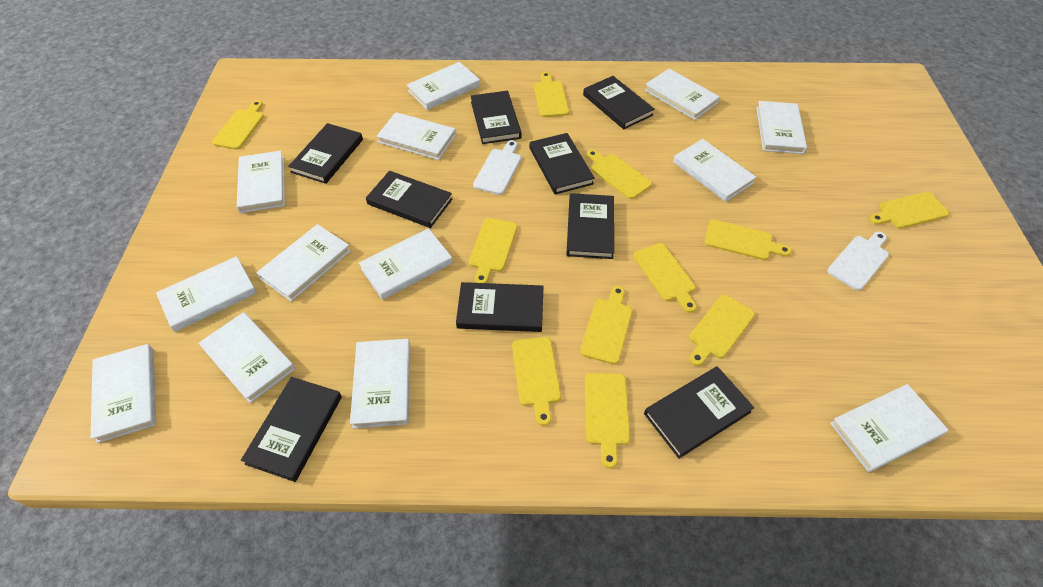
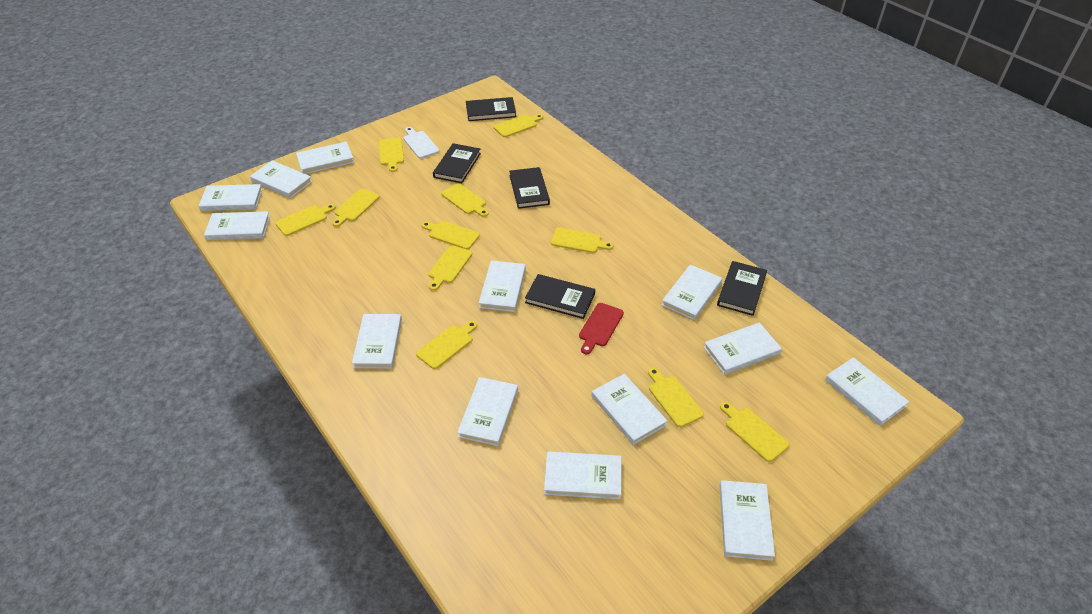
black book: 9 -> 5
red cutting board: 0 -> 1
white cutting board: 2 -> 1

